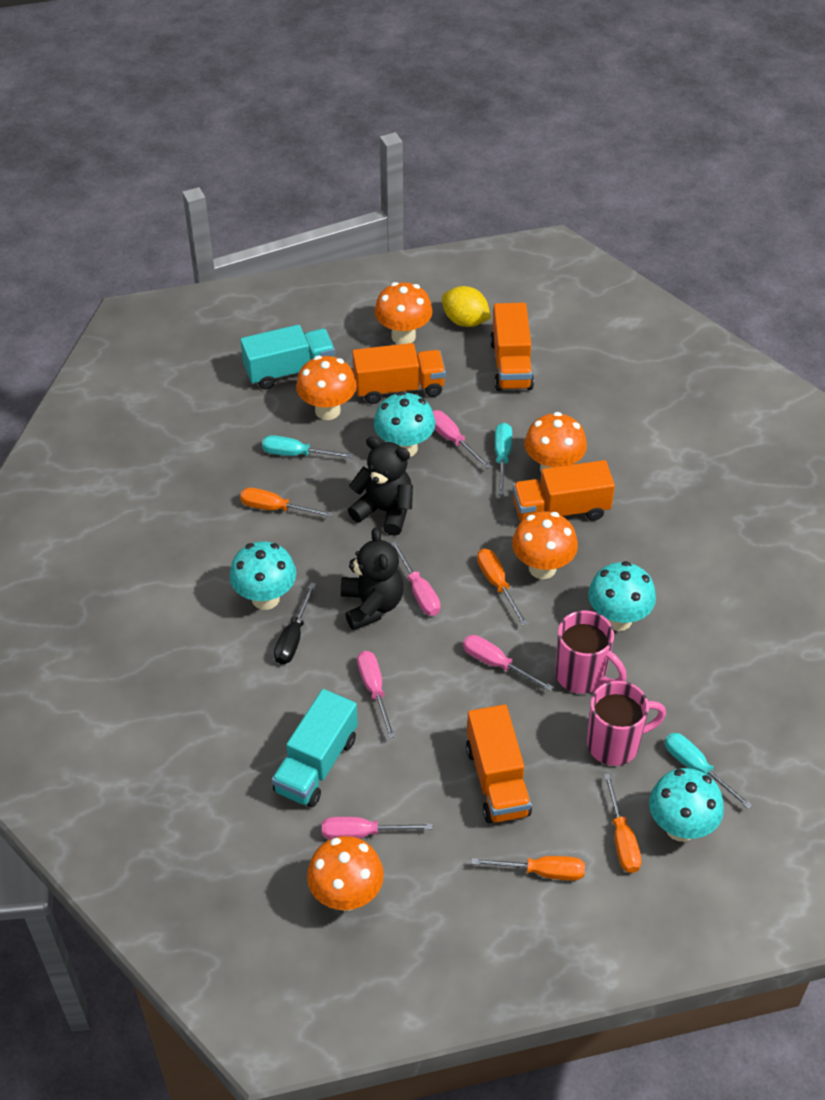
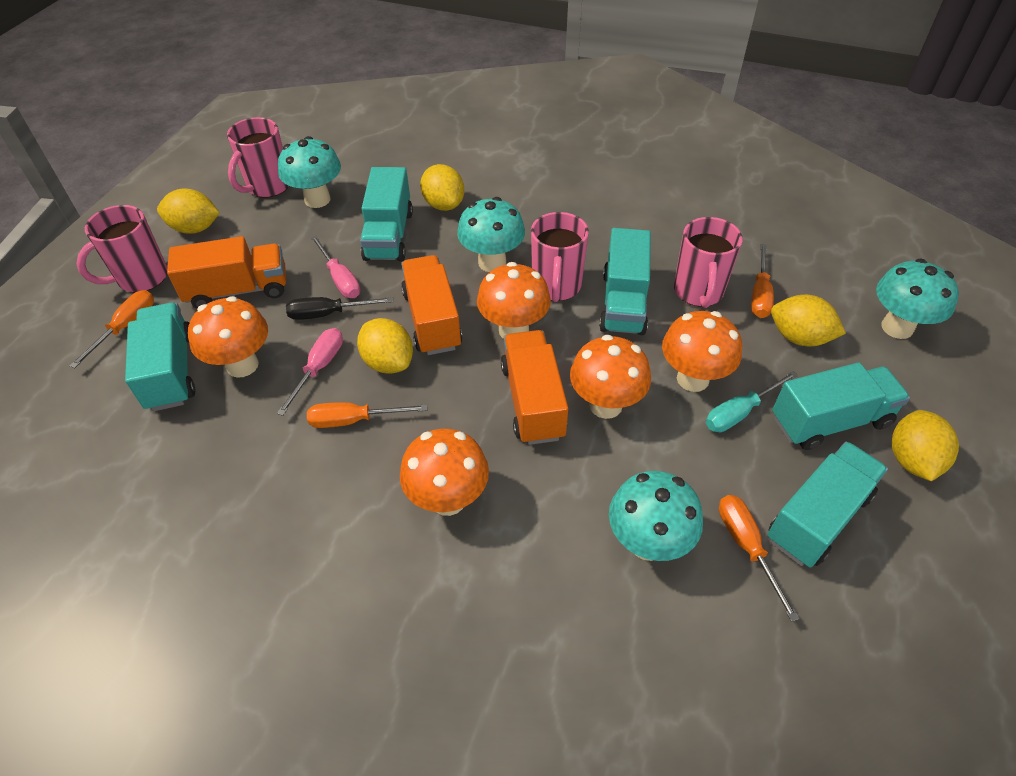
black teddy bear: 2 -> 0
orange truck: 4 -> 3
pink mug: 2 -> 4
pink screwdriver: 5 -> 2
turquoise screwdriver: 3 -> 1
turquoise truck: 2 -> 5
yellow lemon: 1 -> 5

